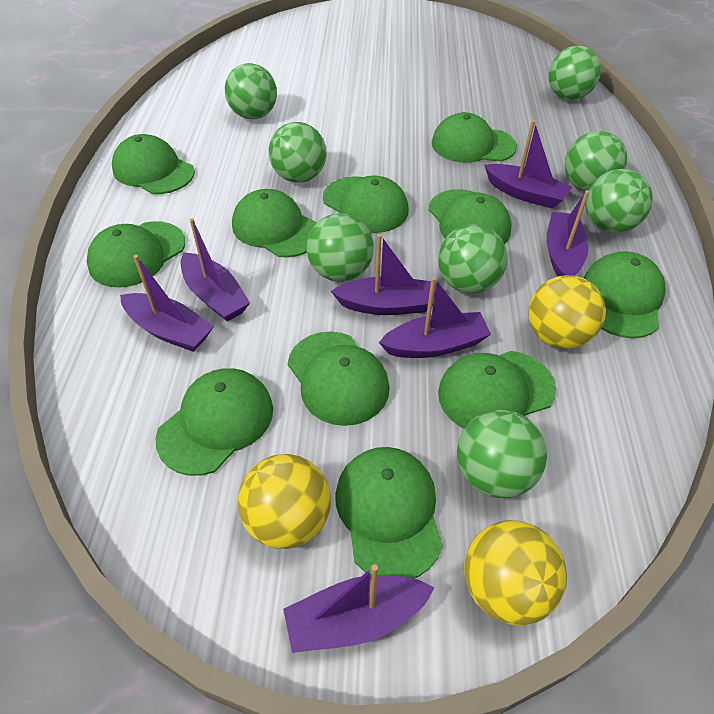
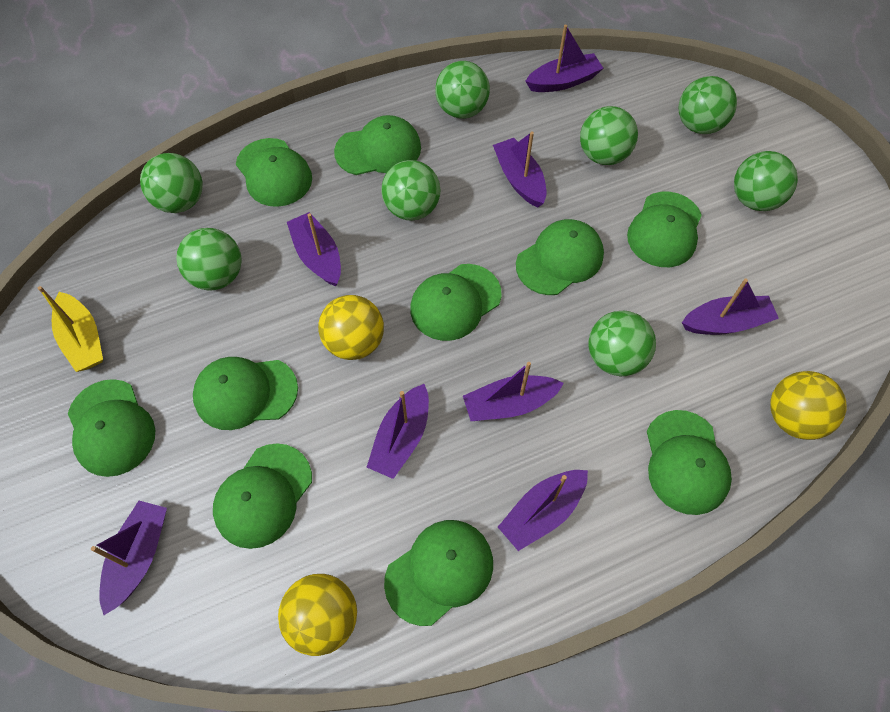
green cap: 11 -> 10
purple boat: 7 -> 8
yellow boat: 0 -> 1

